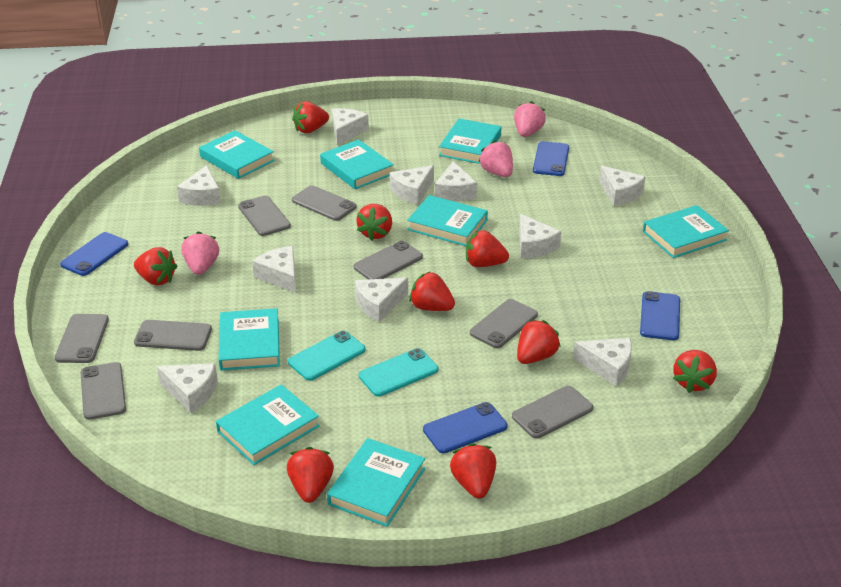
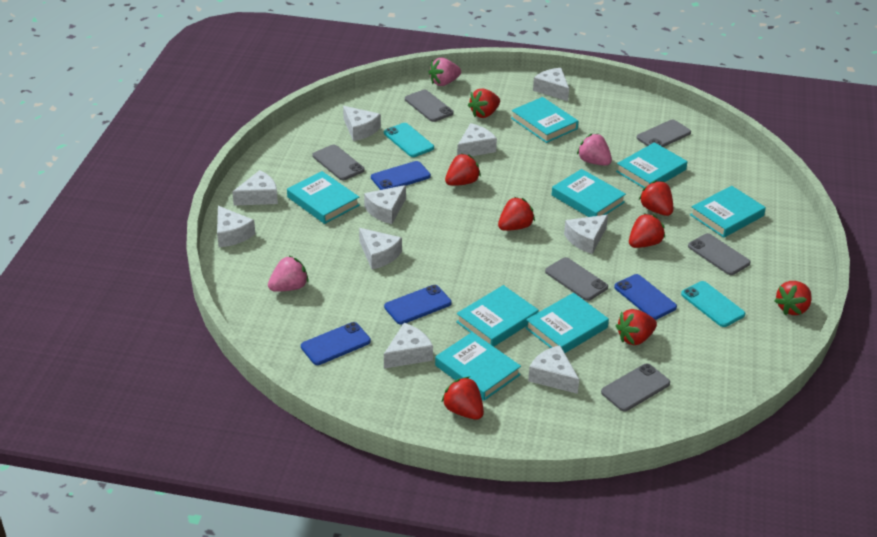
grey phone: 8 -> 6
red strawberry: 9 -> 8

